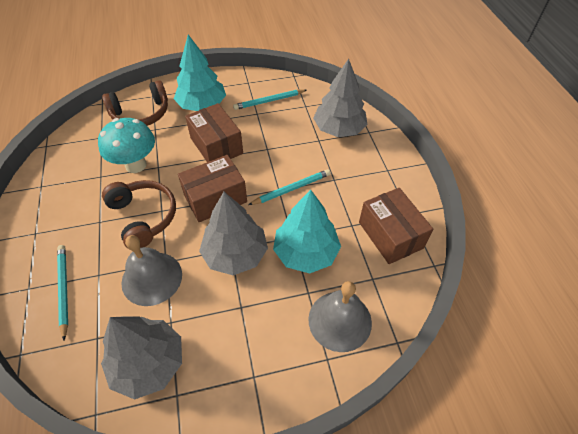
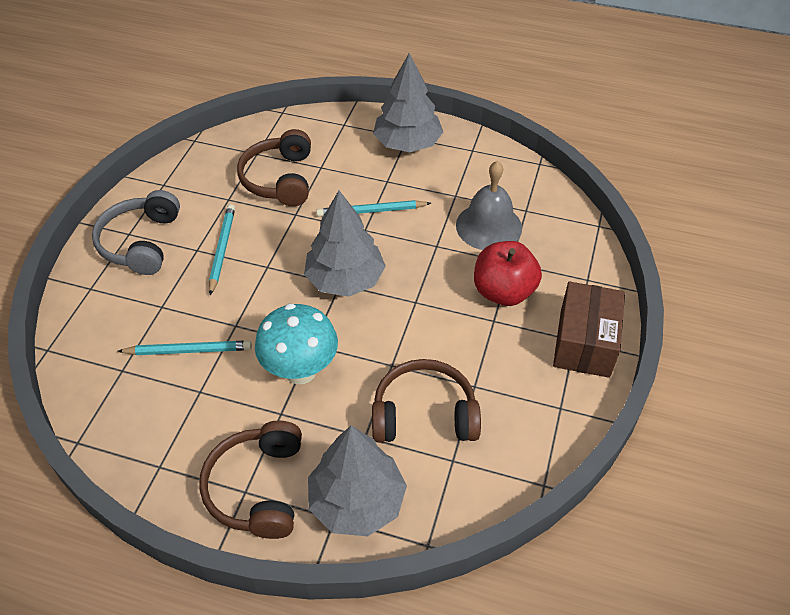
brown box: 3 -> 1
brown headphones: 2 -> 3
grey bell: 2 -> 1
grey headphones: 0 -> 1
red apple: 0 -> 1
turquoise tree: 2 -> 0

